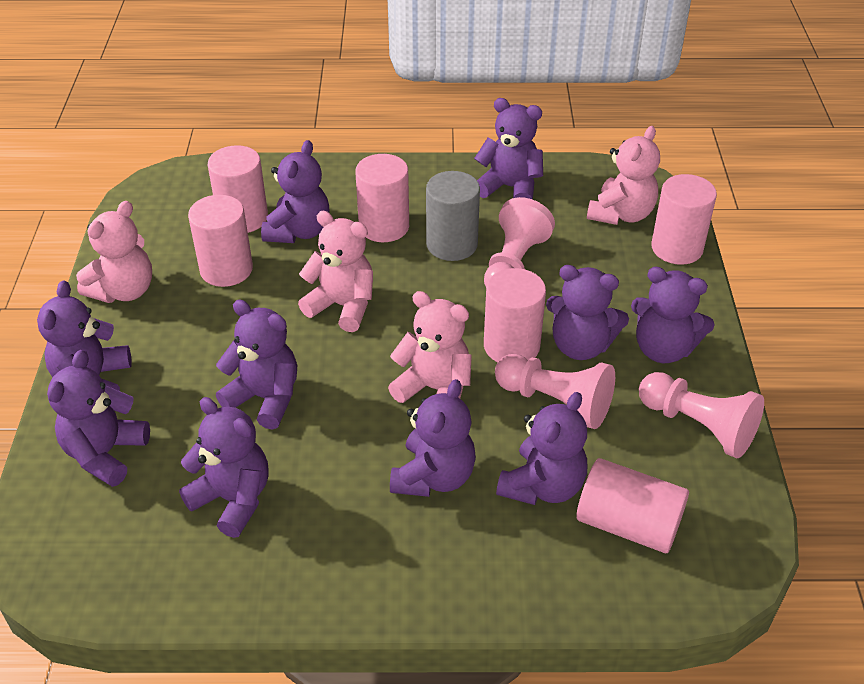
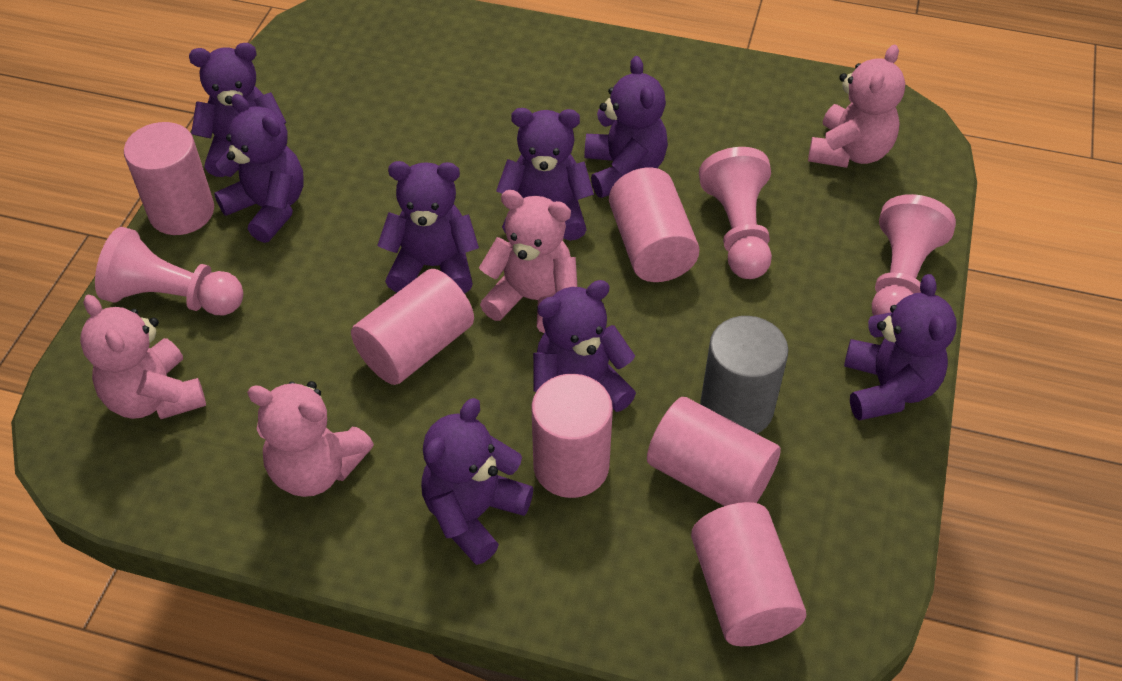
purple teddy bear: 10 -> 8

